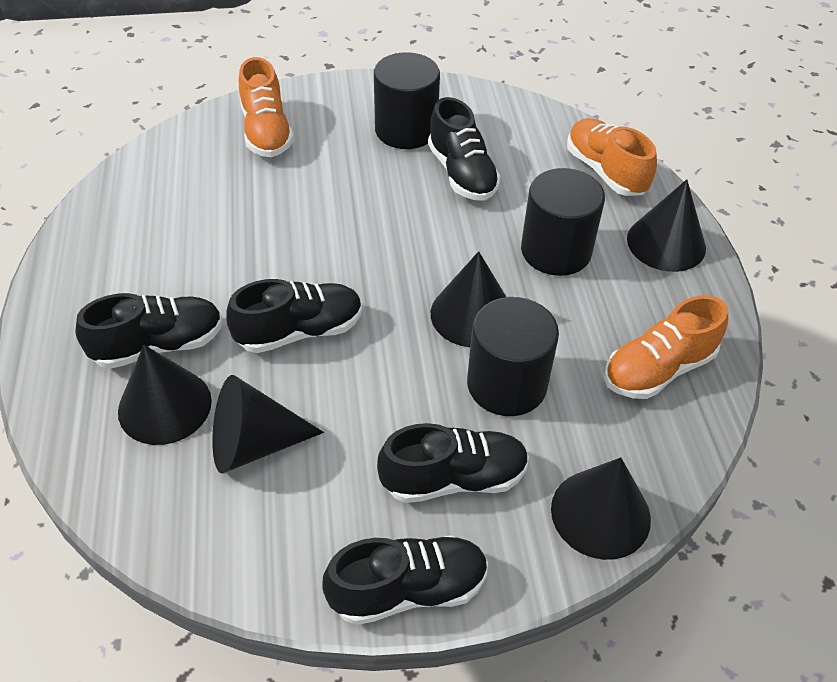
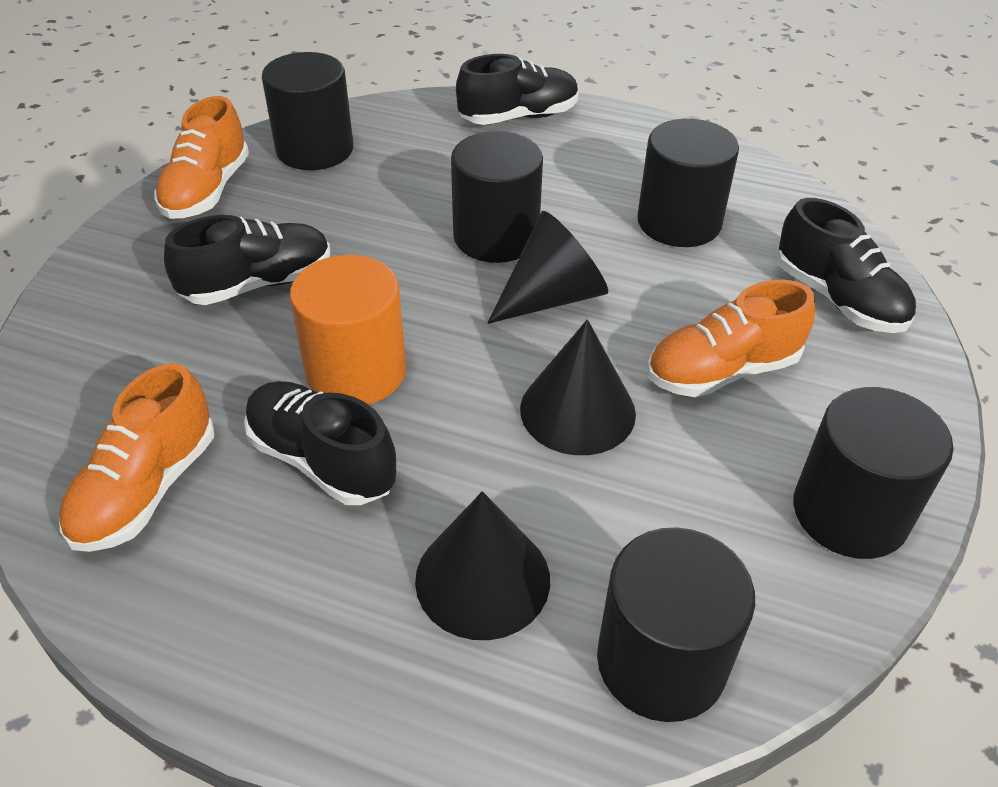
black cone: 5 -> 3
black cylinder: 3 -> 5
black shoe: 5 -> 4
orange cylinder: 0 -> 1

